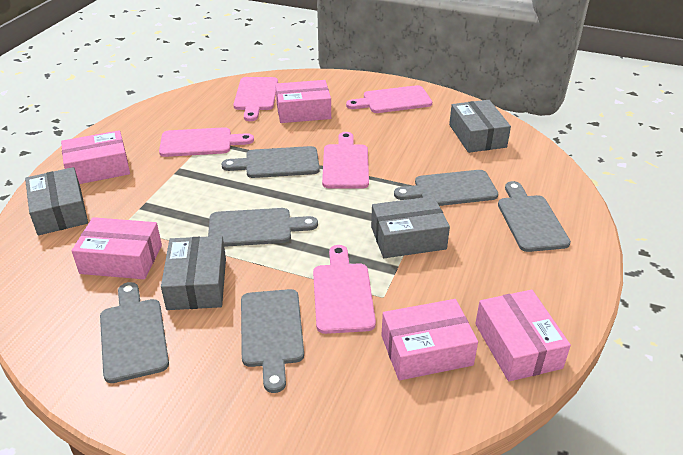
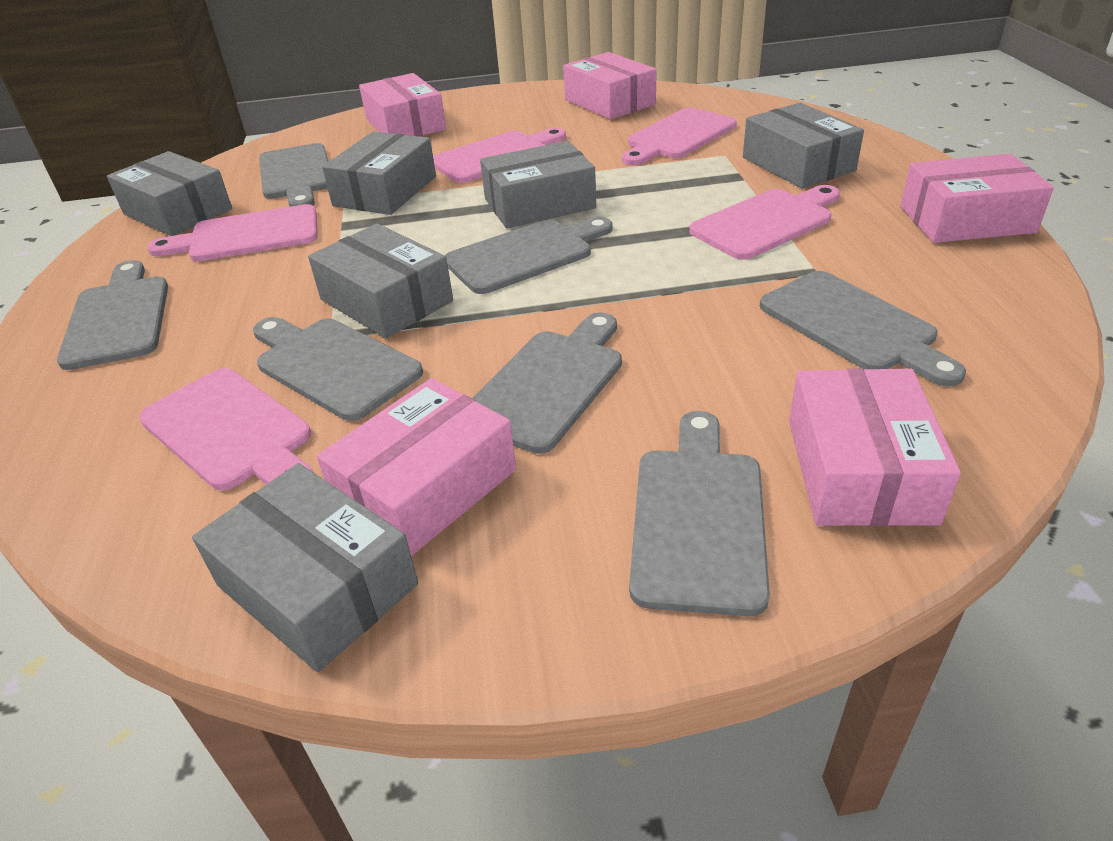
grey box: 4 -> 6
grey cutting board: 6 -> 7

